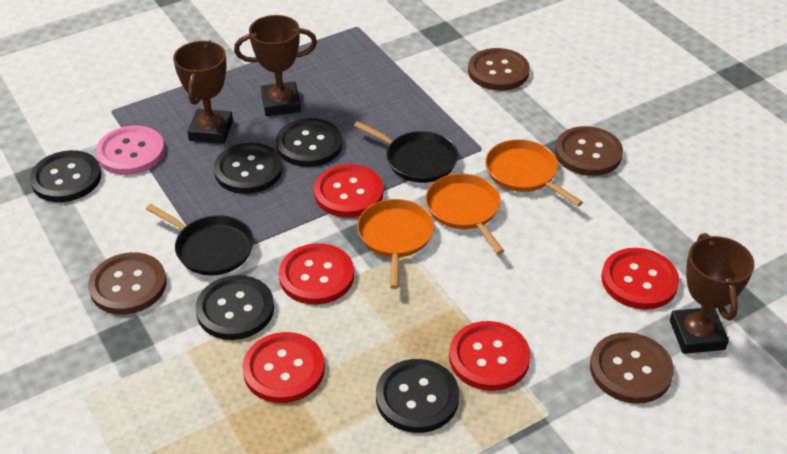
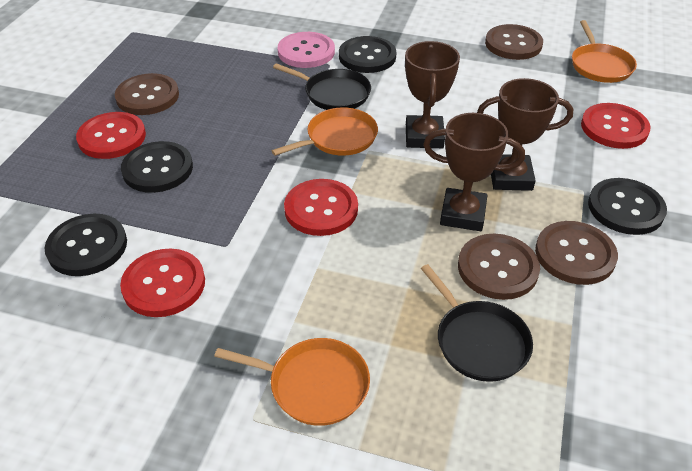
black button: 5 -> 4
red button: 5 -> 4

